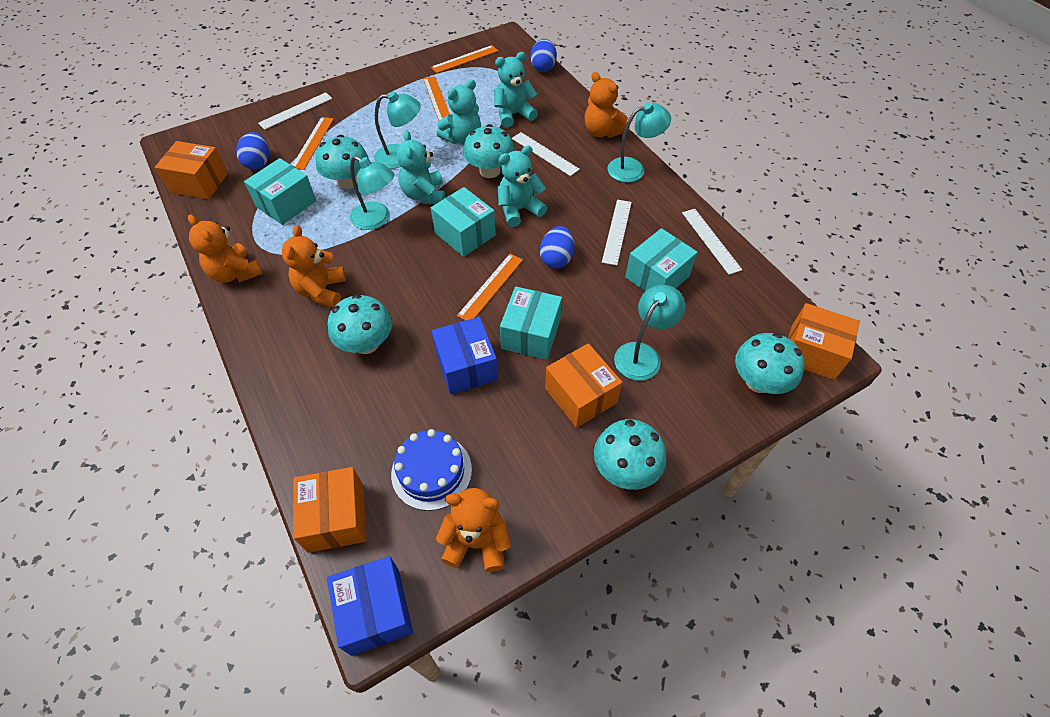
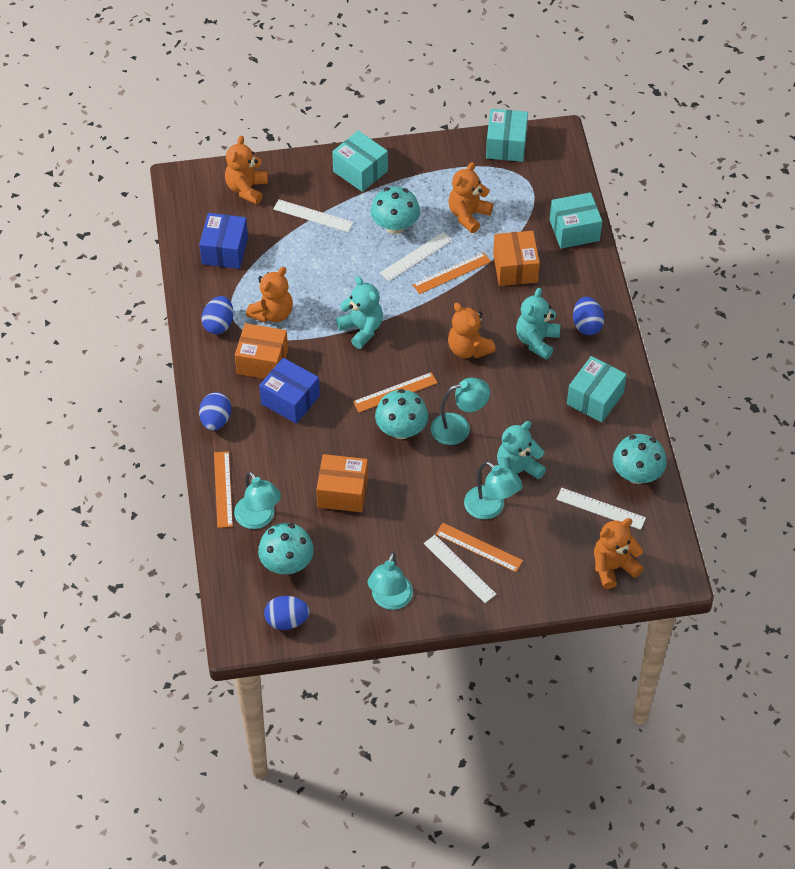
blue cake: 1 -> 0
blue egg: 3 -> 4
orange box: 4 -> 3
orange teddy bear: 4 -> 5
turquoise mushroom: 5 -> 4
turquoise teddy bear: 4 -> 3

